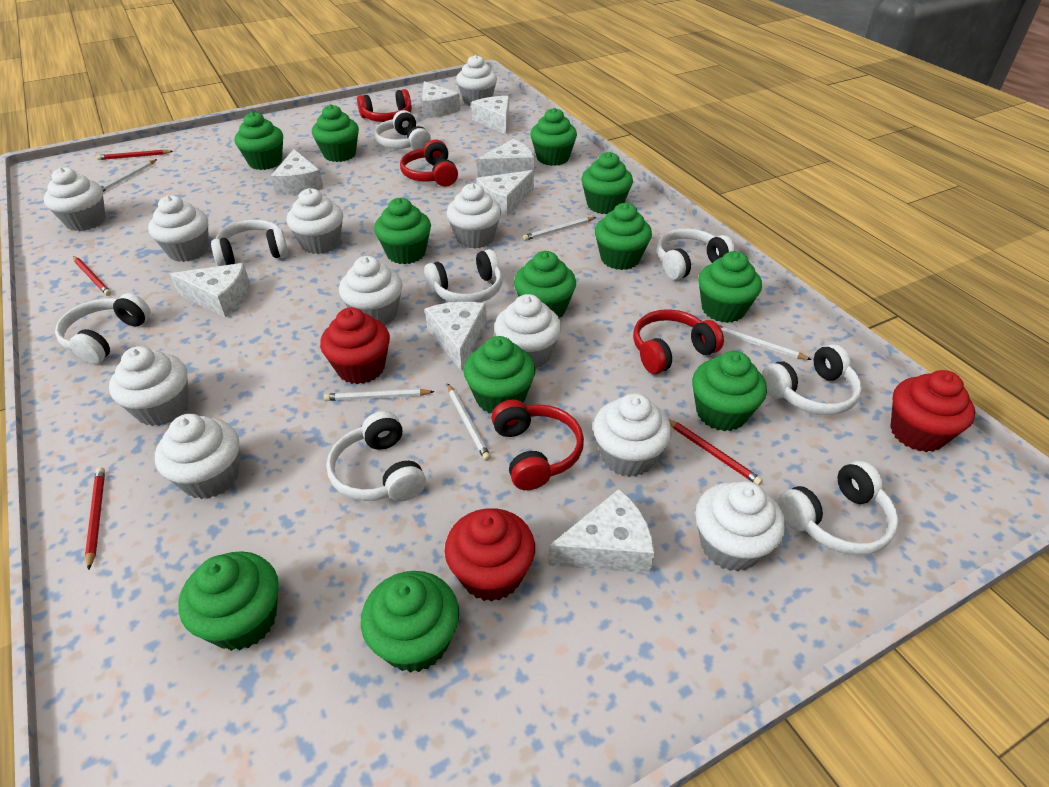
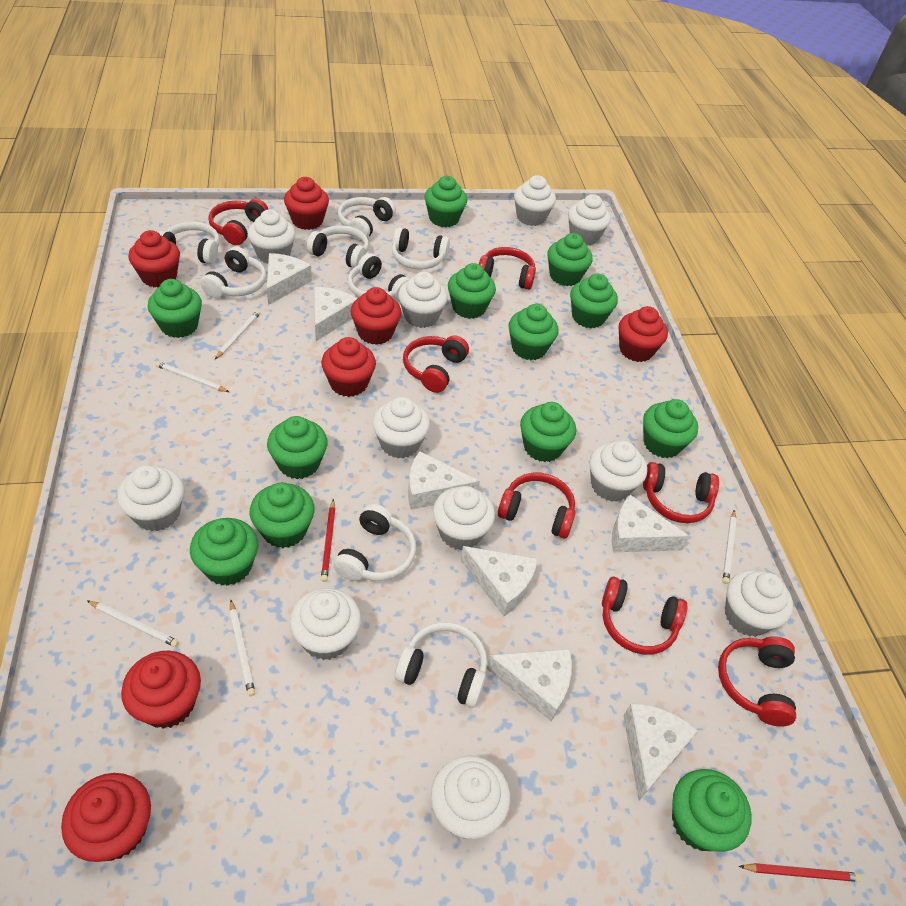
red cupcake: 3 -> 7
red headphones: 4 -> 7
red pencil: 4 -> 2
white cheese: 8 -> 7

